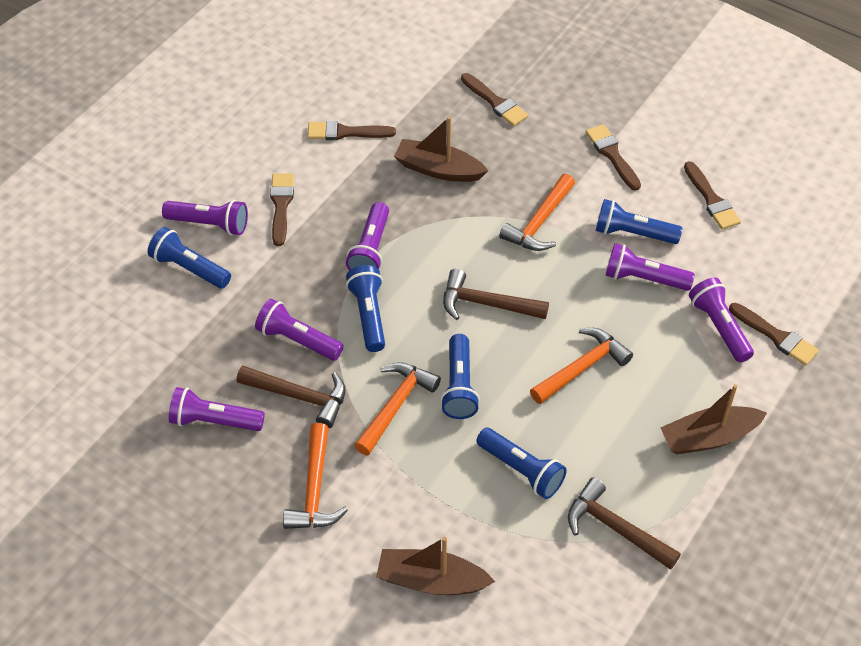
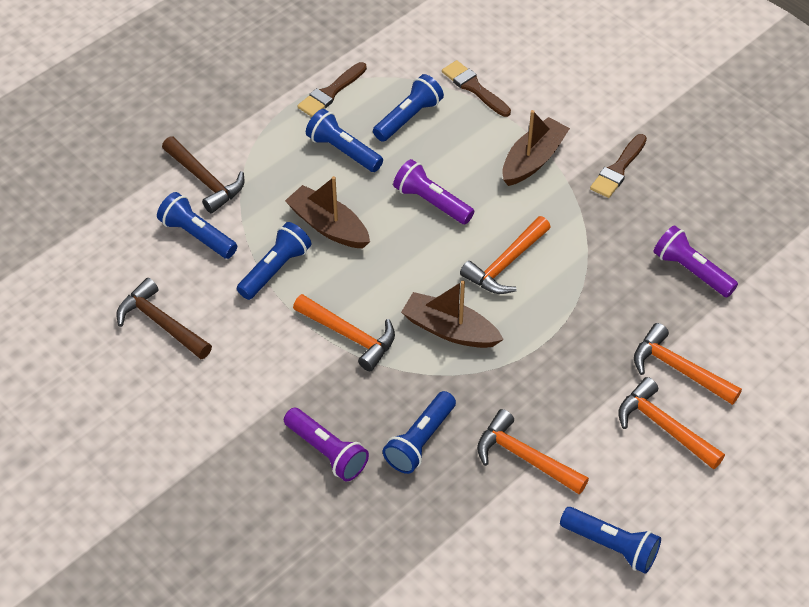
blue flashlight: 5 -> 6
brown brush: 6 -> 3
brown hammer: 3 -> 2
orange hammer: 4 -> 5
purple flashlight: 6 -> 3

